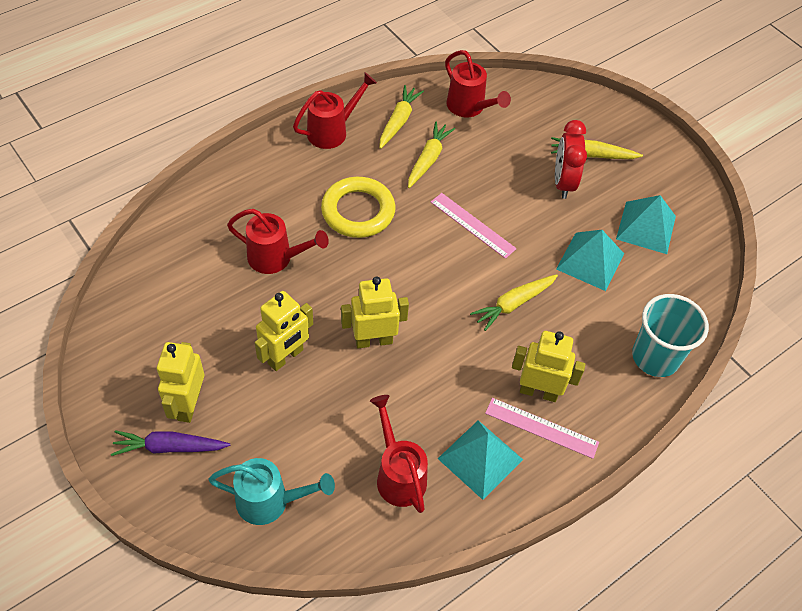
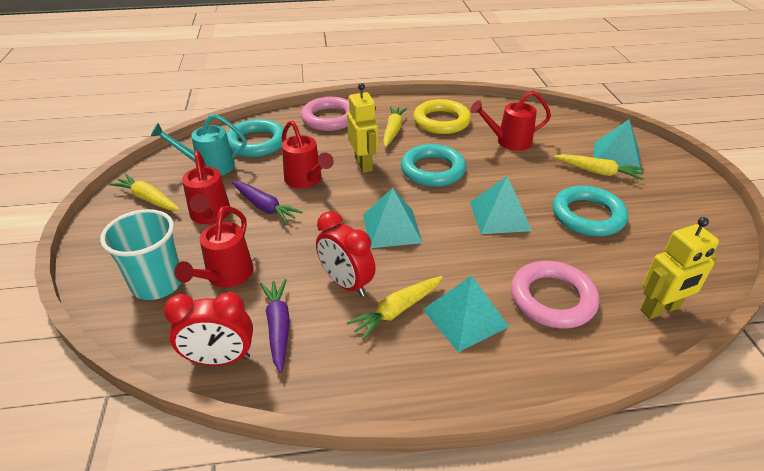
pink ring: 0 -> 2
pink ruler: 2 -> 0
purple carrot: 1 -> 2
red clock: 1 -> 2
turquoise pyramid: 3 -> 4
turquoise ring: 0 -> 3
yellow robot: 4 -> 2

